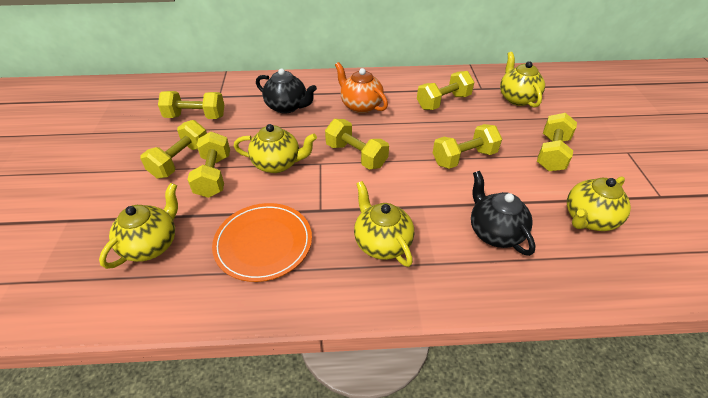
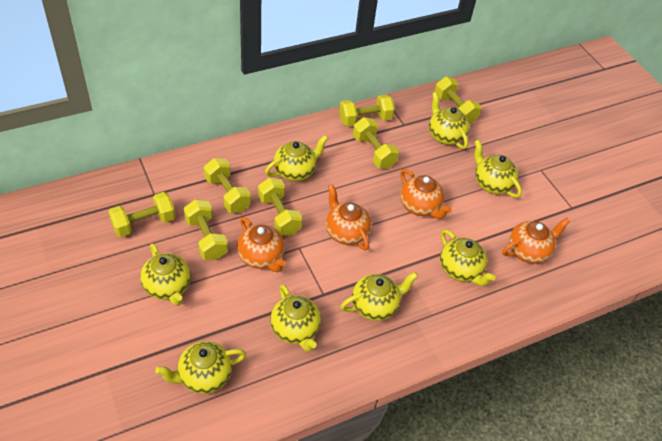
black teapot: 2 -> 0
orange plate: 1 -> 0
orange teapot: 1 -> 4
yellow teapot: 5 -> 8

